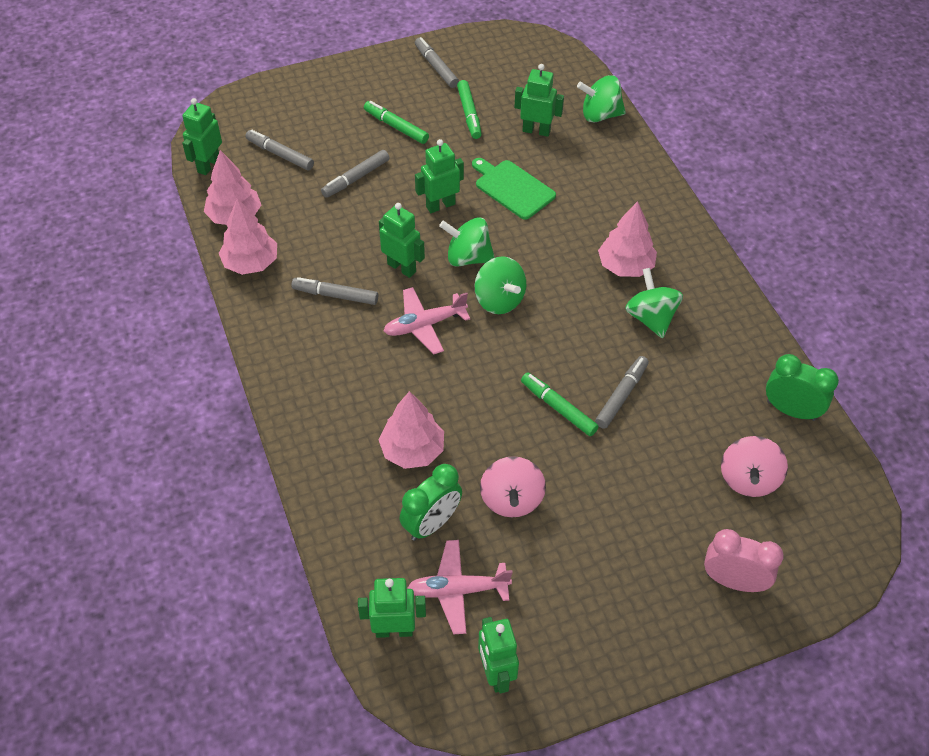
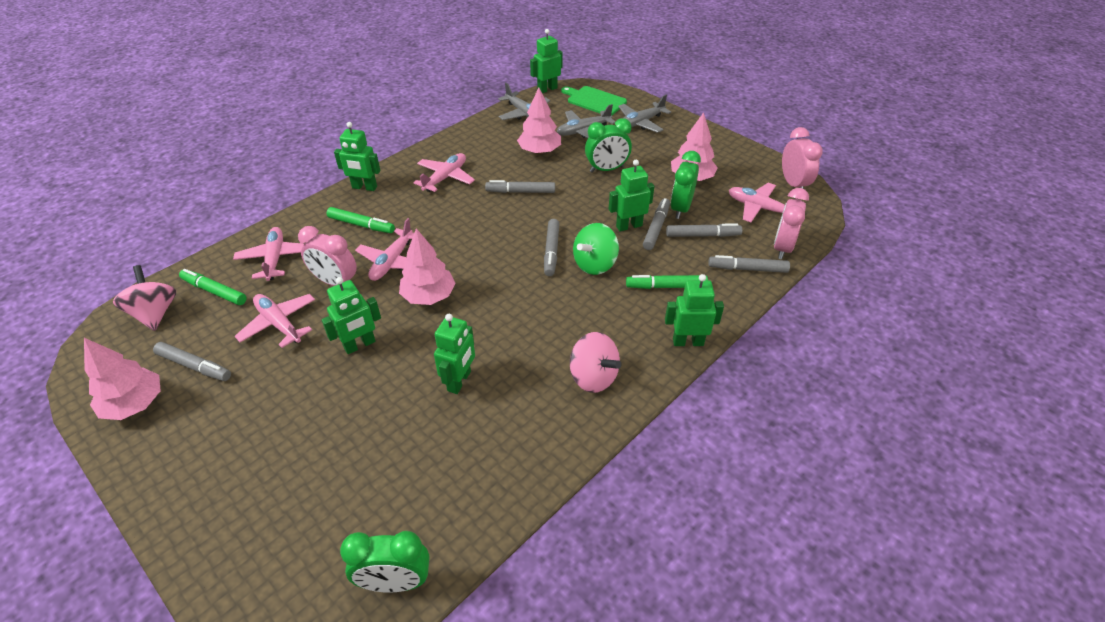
green clock: 2 -> 3
green spinning top: 4 -> 1
grey marker: 5 -> 6
grey plane: 0 -> 3
pink clock: 1 -> 3
pink plane: 2 -> 5

